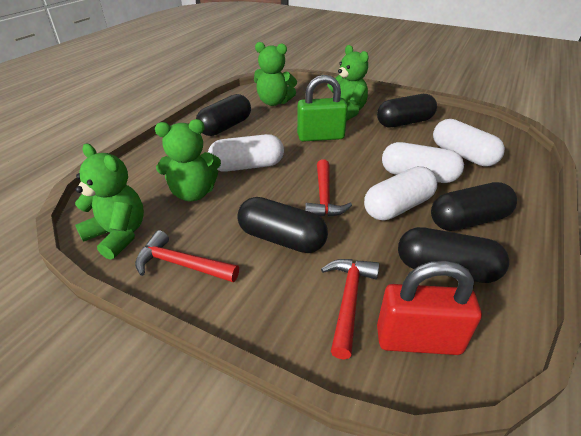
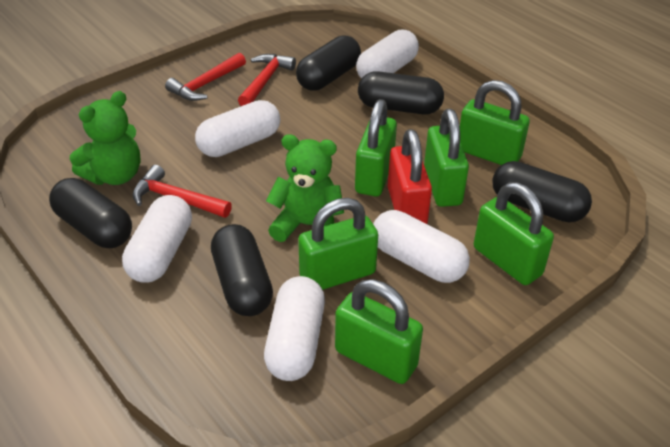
green padlock: 1 -> 6
green teddy bear: 4 -> 2
white capsule: 4 -> 5

